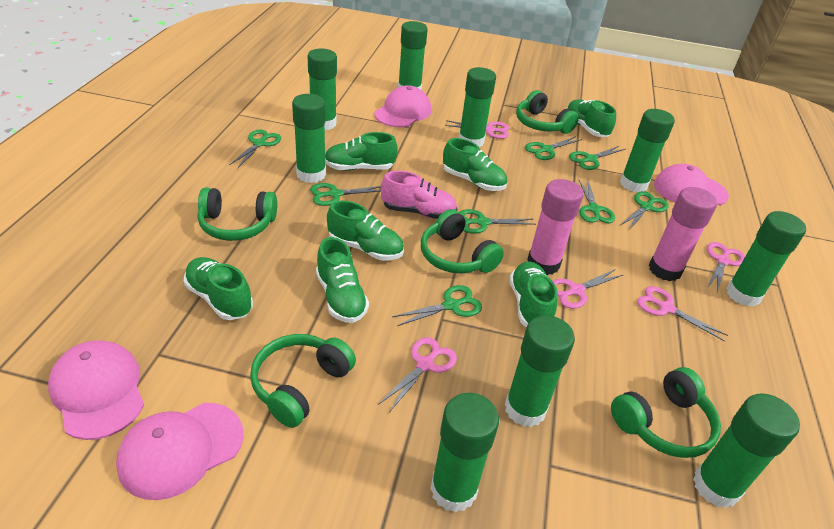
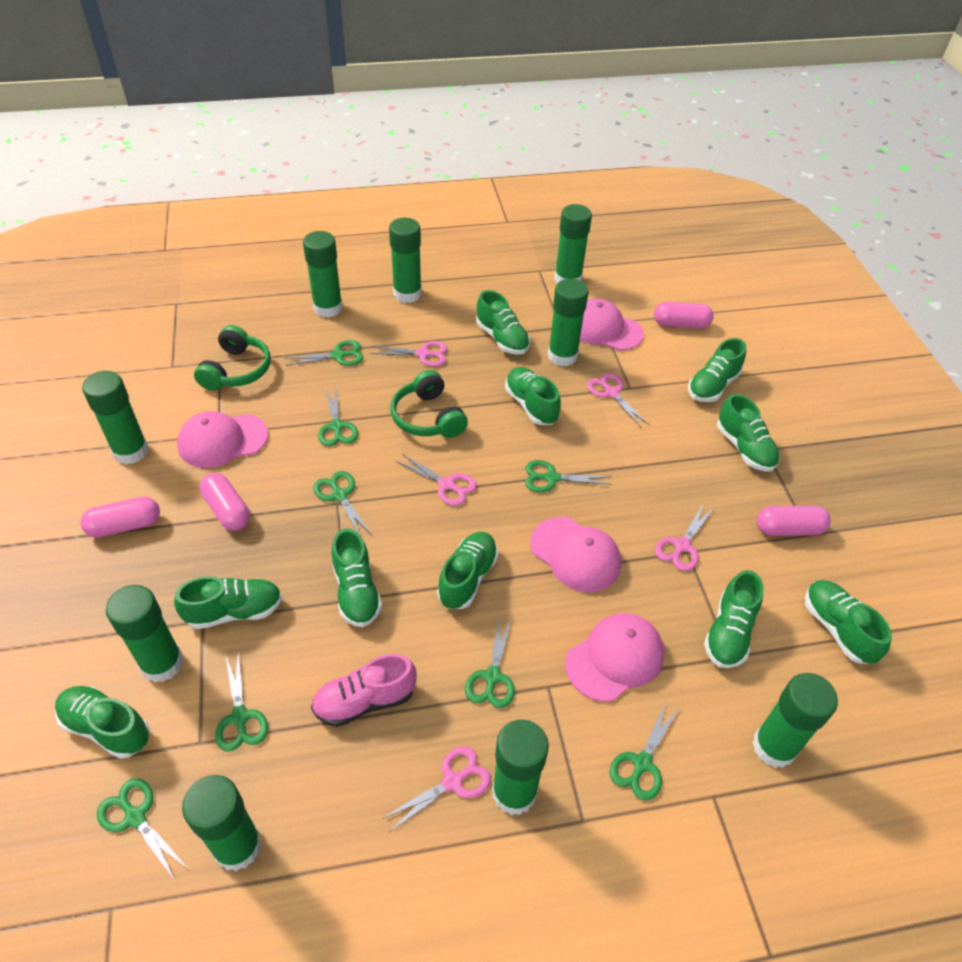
green headphones: 5 -> 2
green shoe: 7 -> 10
pink capsule: 0 -> 4
pink glue stick: 2 -> 0

